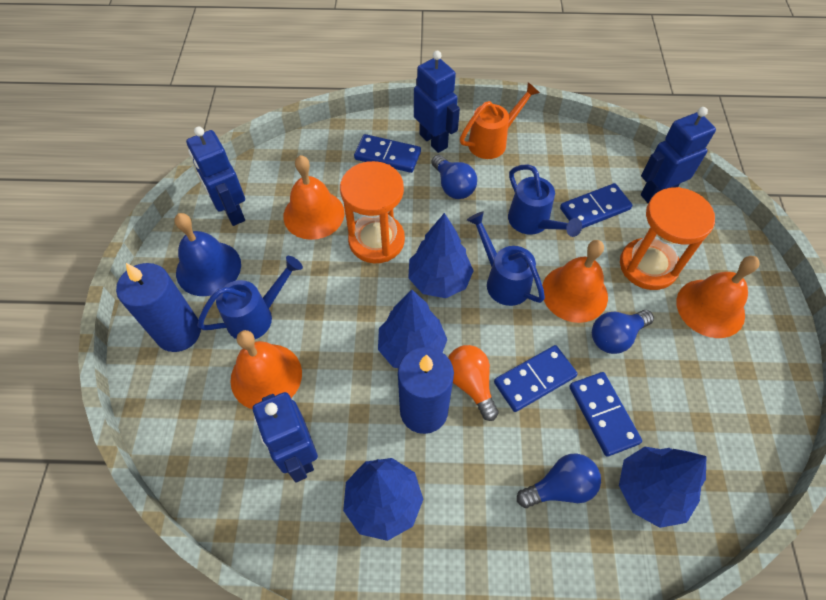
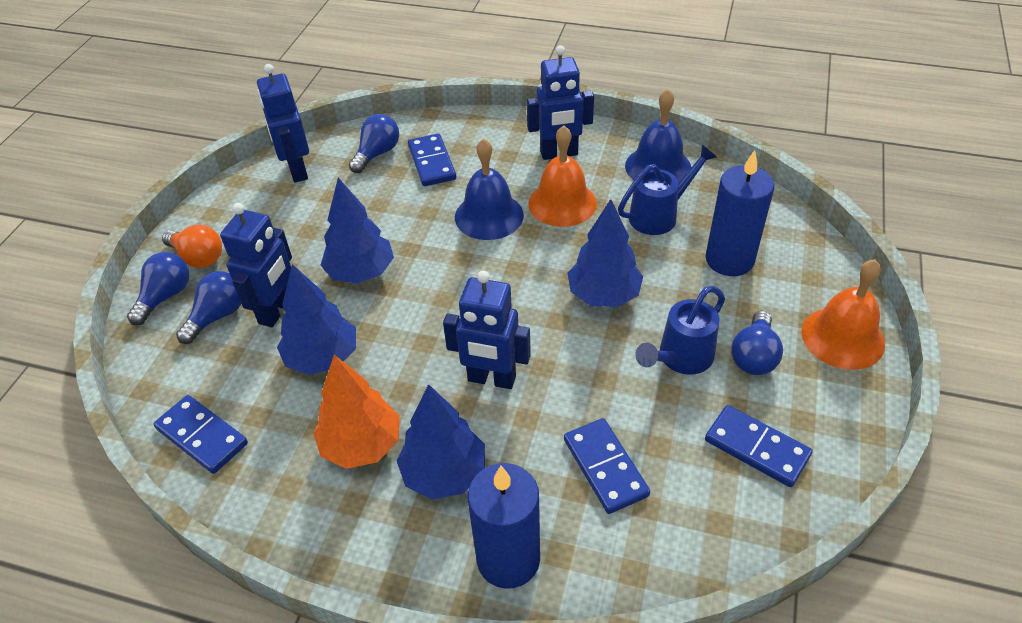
blue bell: 1 -> 2
blue light bulb: 3 -> 4
blue watering can: 3 -> 2
orange bell: 4 -> 2
orange hourglass: 2 -> 0
orange tree: 0 -> 1
orange watering can: 1 -> 0

